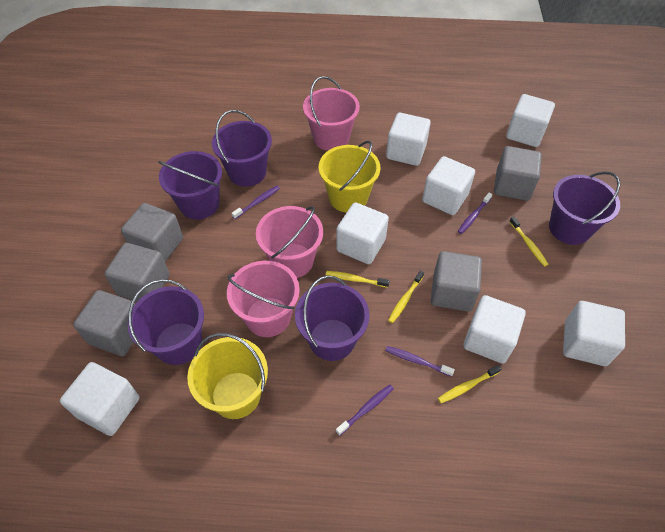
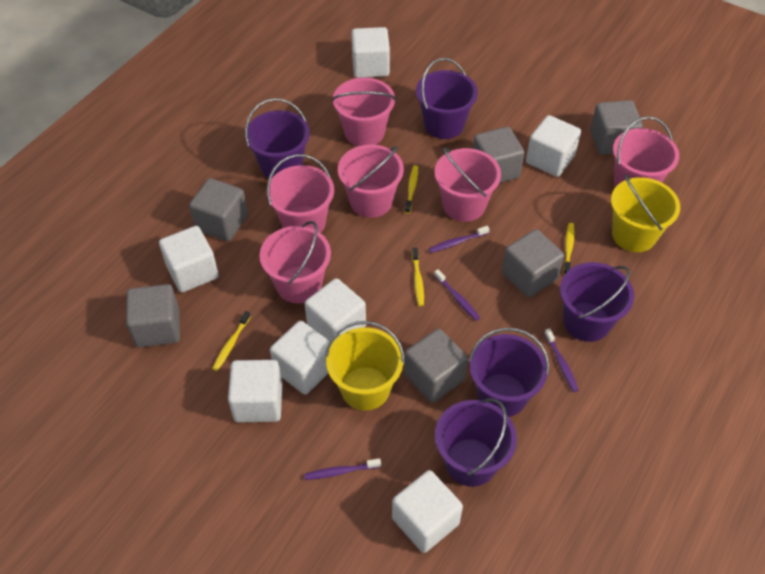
grey cube: 5 -> 6
pink bucket: 3 -> 6

